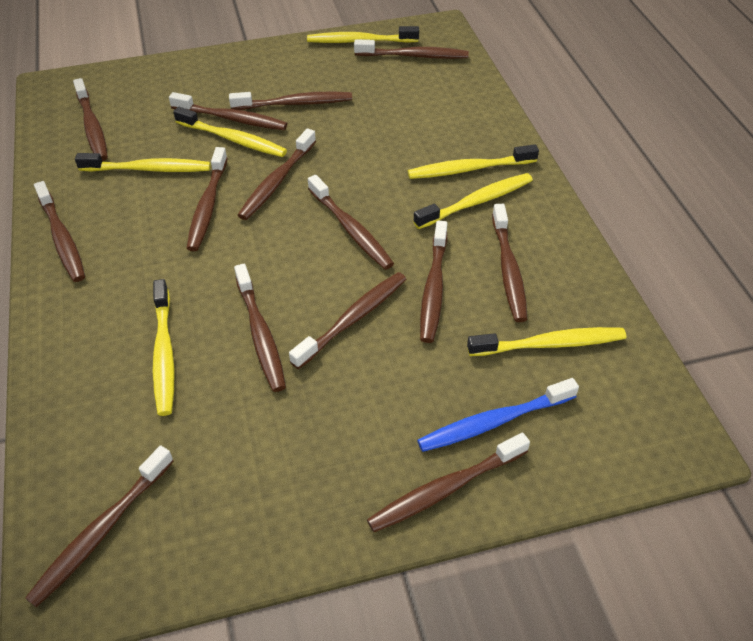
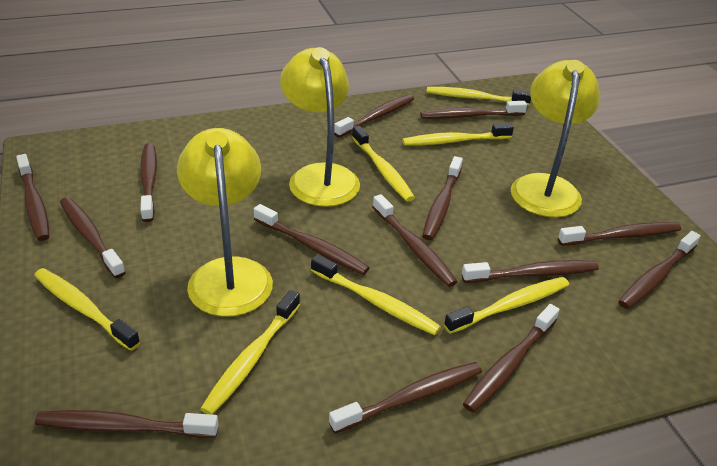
blue toothbrush: 1 -> 0
yellow lamp: 0 -> 3

